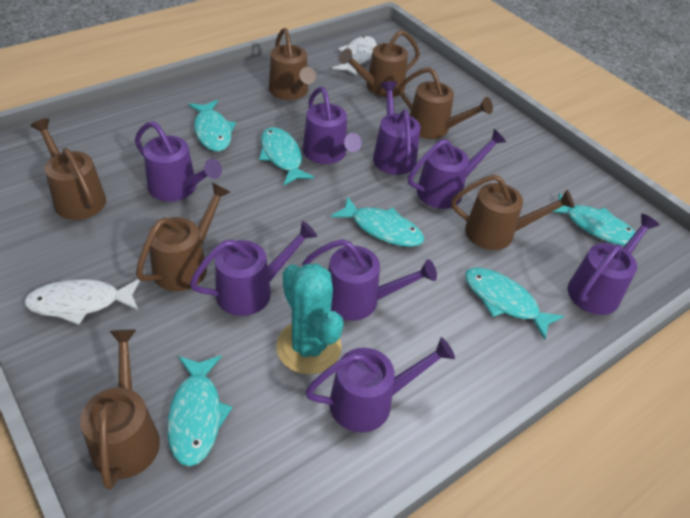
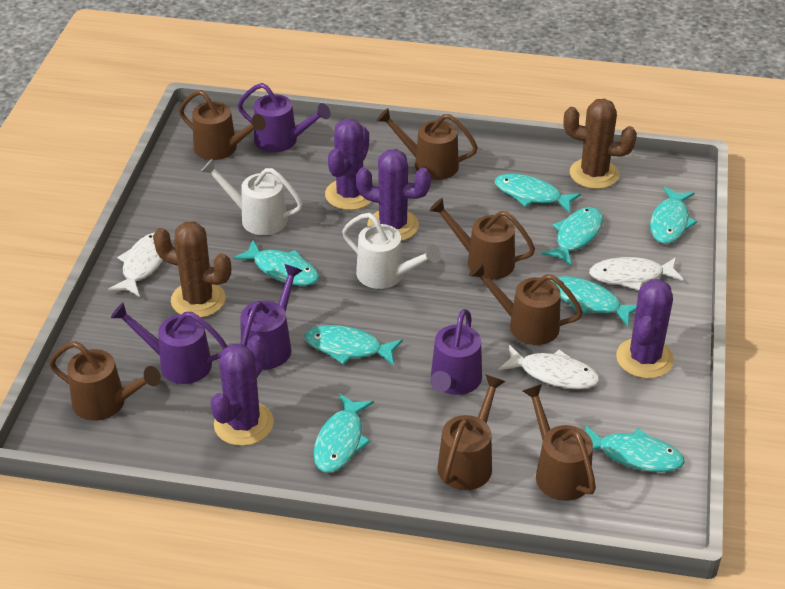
brown cactus: 0 -> 2
purple cactus: 0 -> 4
purple watering can: 8 -> 4
turquoise cactus: 1 -> 0
turquoise fish: 6 -> 8
white fish: 2 -> 3
white watering can: 0 -> 2

